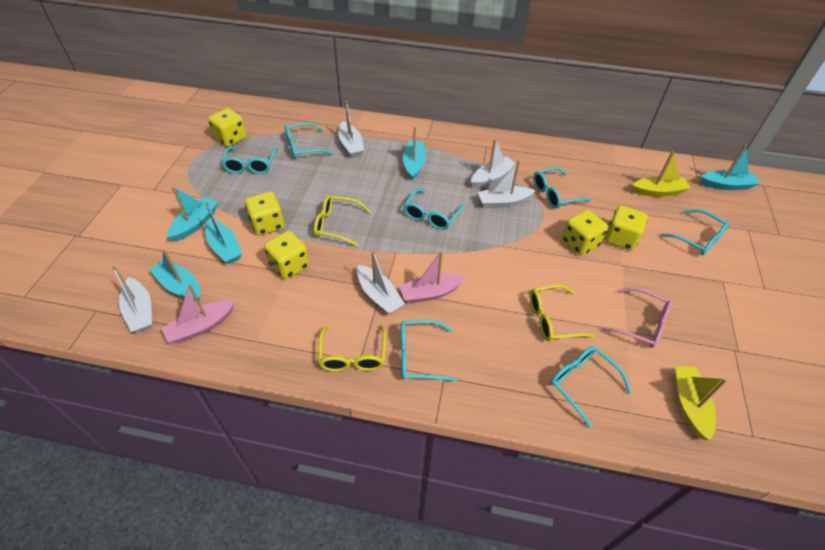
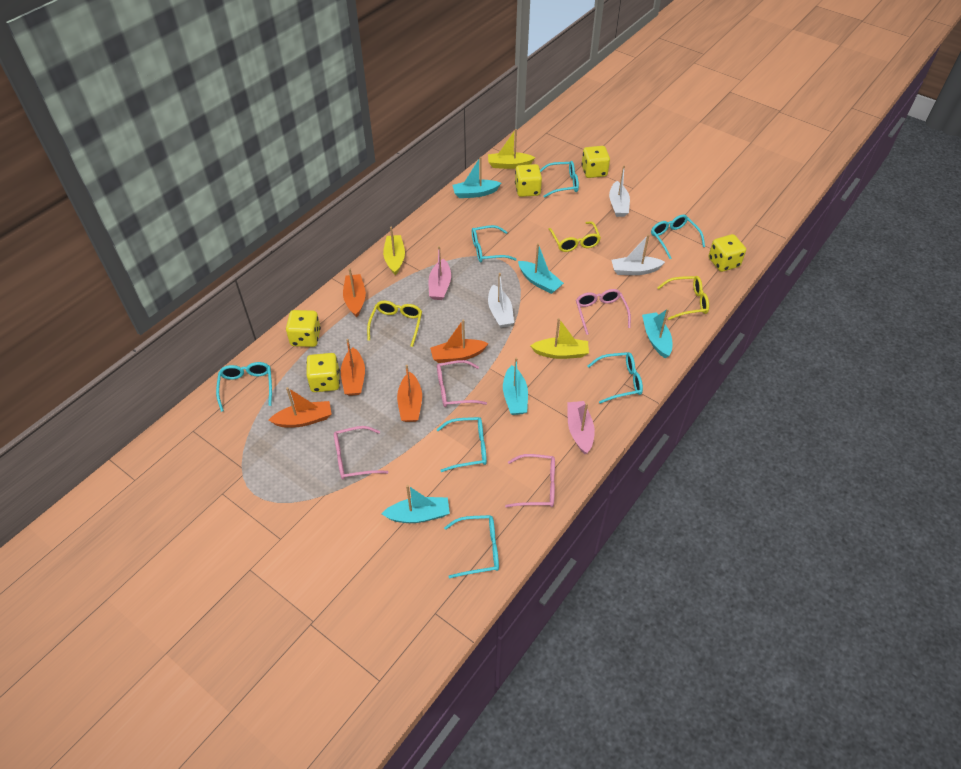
orange boat: 0 -> 5
pink glasses: 1 -> 4
white boat: 5 -> 3
yellow boat: 2 -> 3

